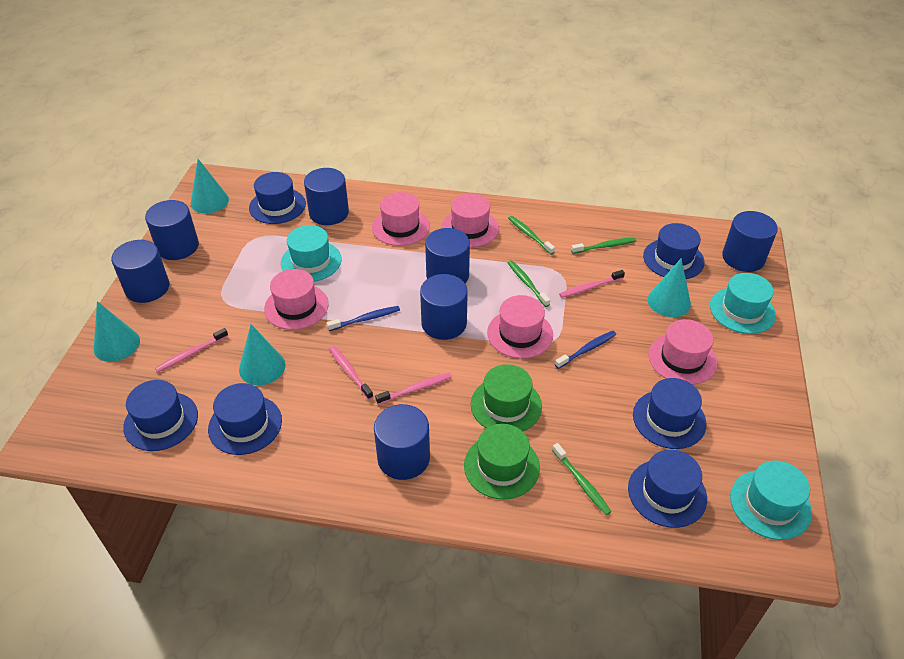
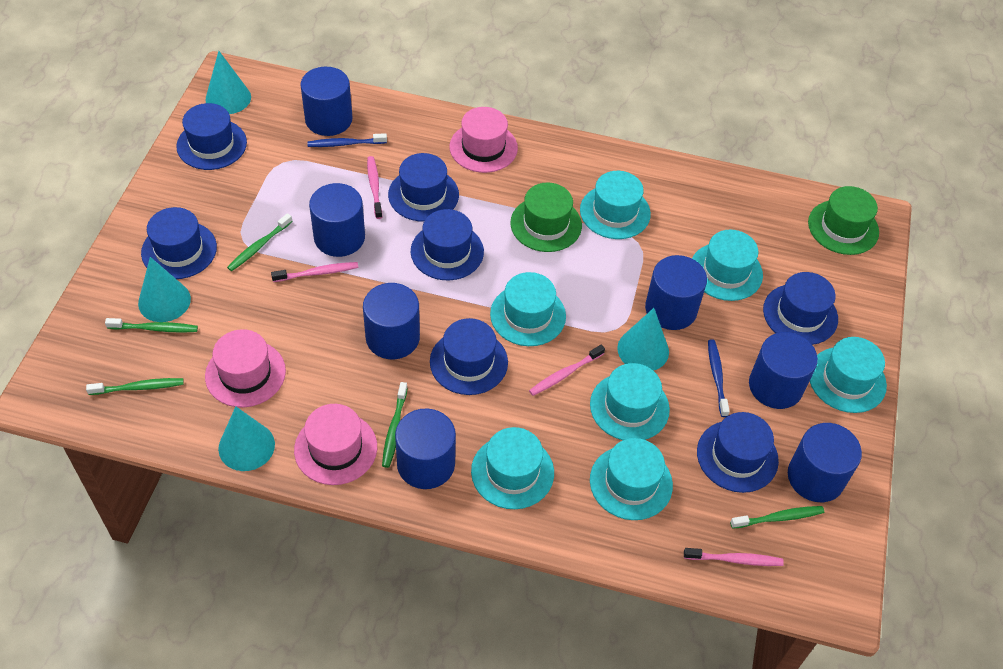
blue hat: 6 -> 7
green toothbrush: 4 -> 5
pink hat: 5 -> 3
turquoise hat: 3 -> 7

